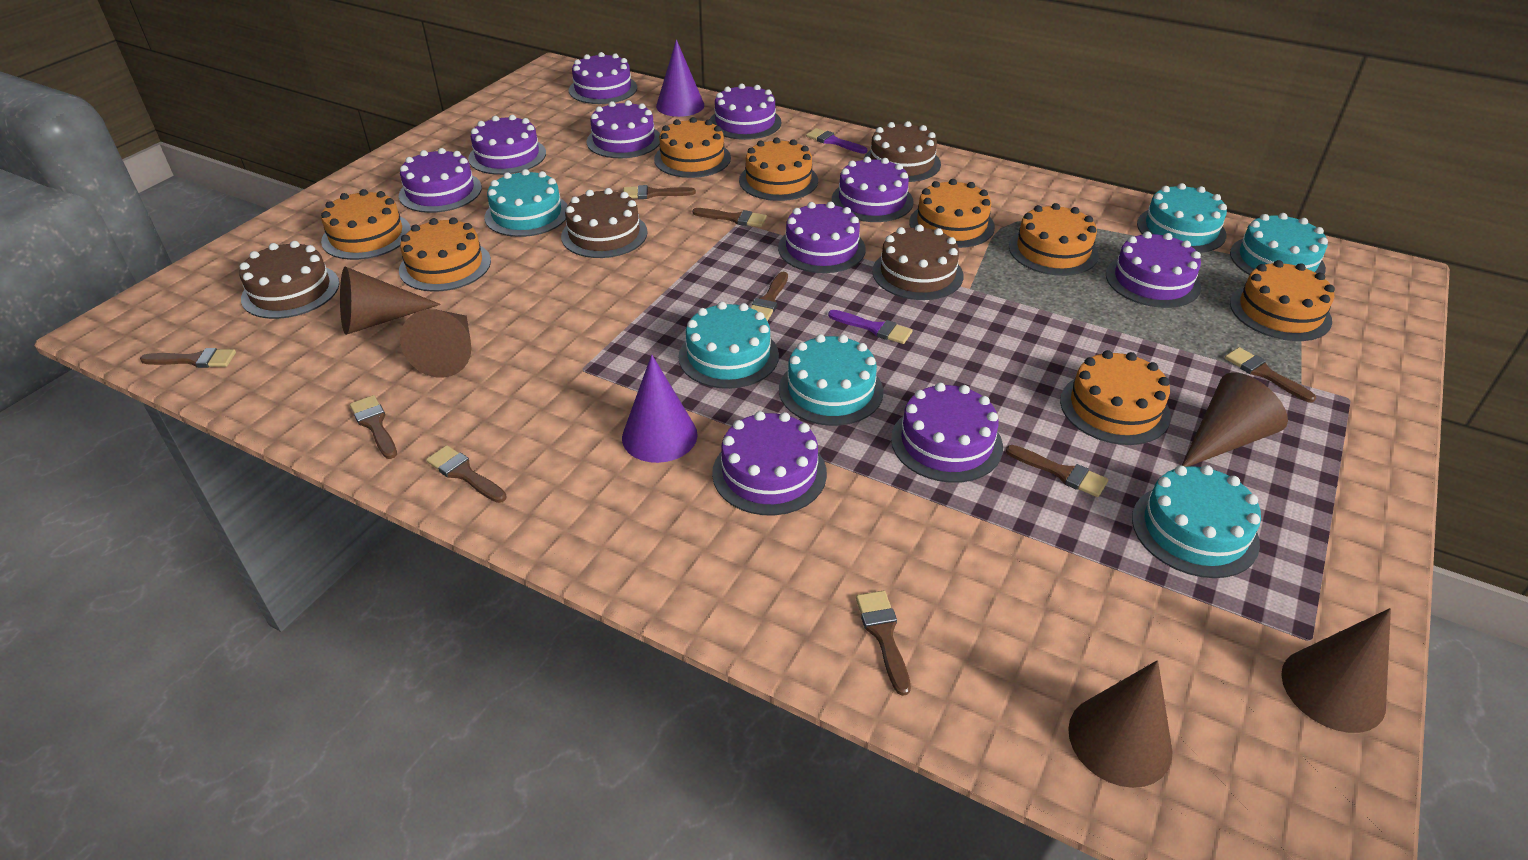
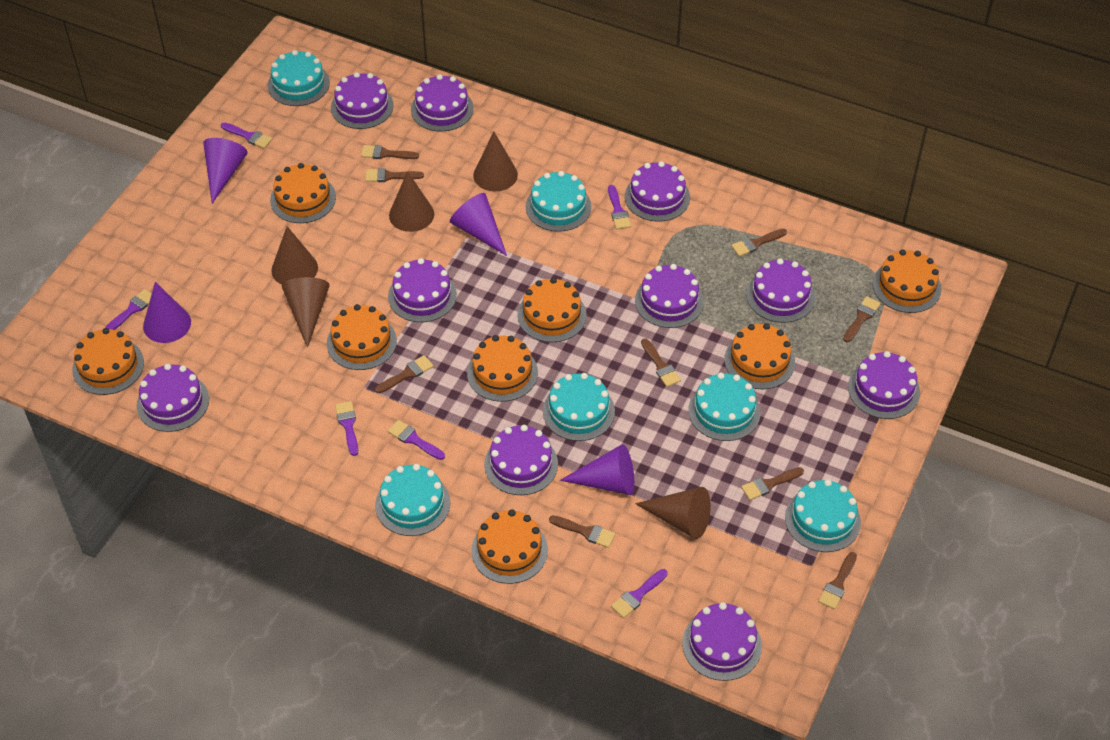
brown cake: 4 -> 0
purple brush: 2 -> 6
purple cone: 2 -> 4

